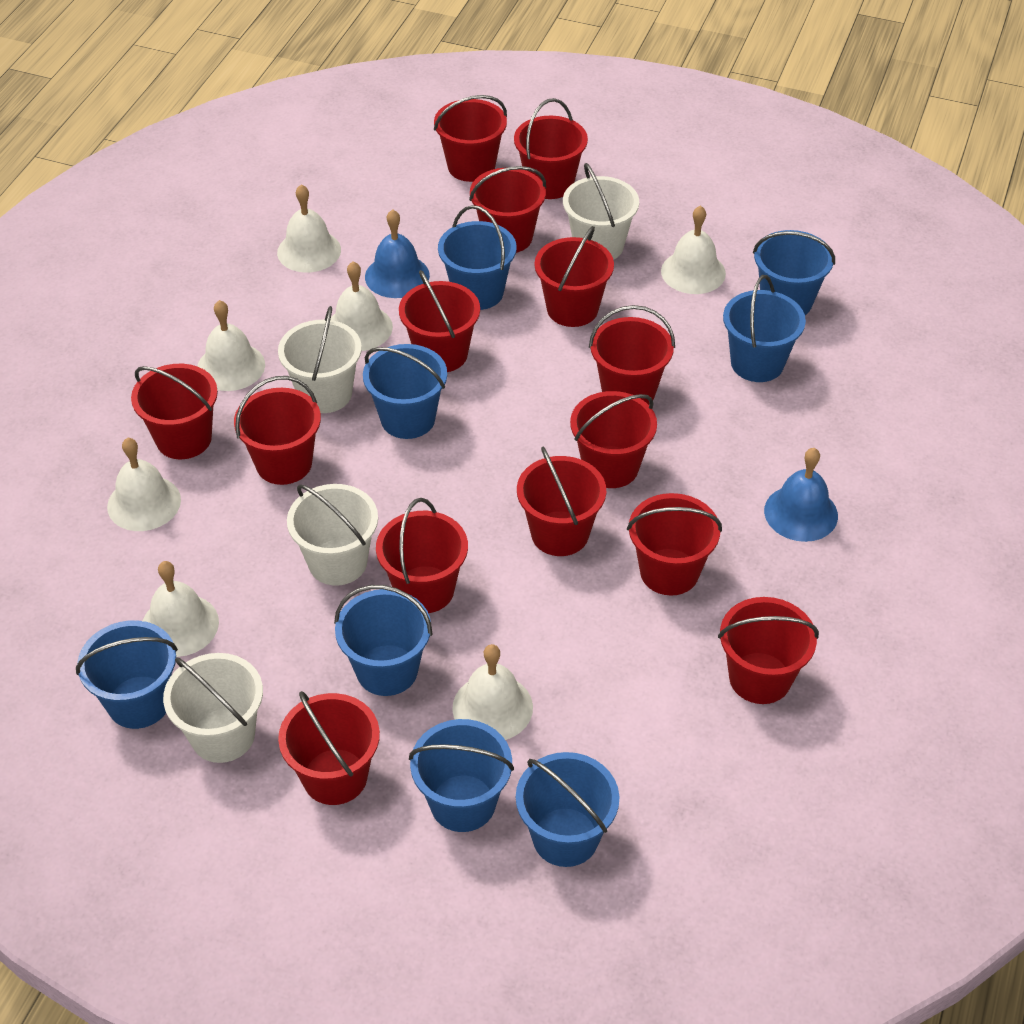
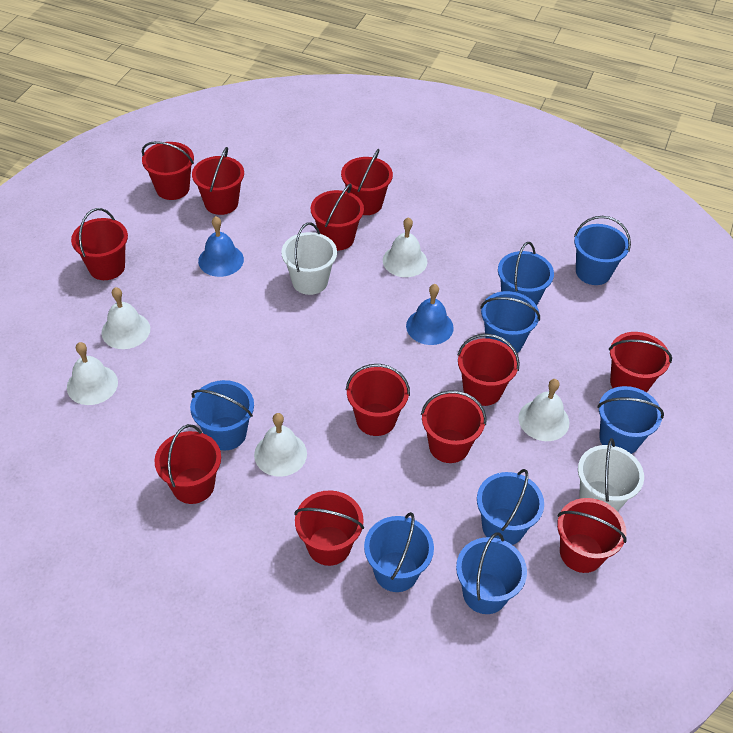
red bucket: 14 -> 12
white bell: 7 -> 5
white bucket: 4 -> 2

